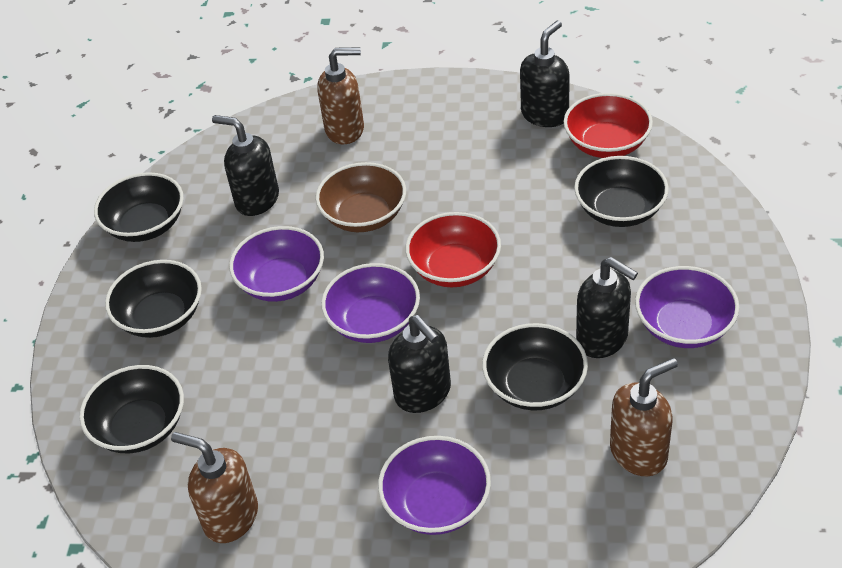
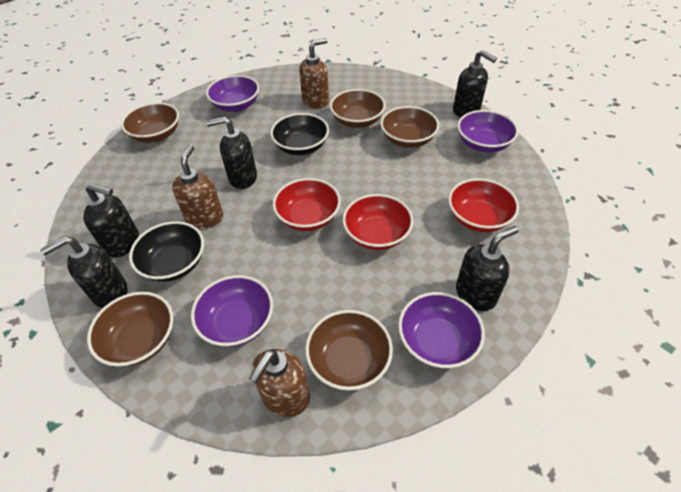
black bowl: 5 -> 2
black soap dispenser: 4 -> 5
brown bowl: 1 -> 5
red bowl: 2 -> 3

